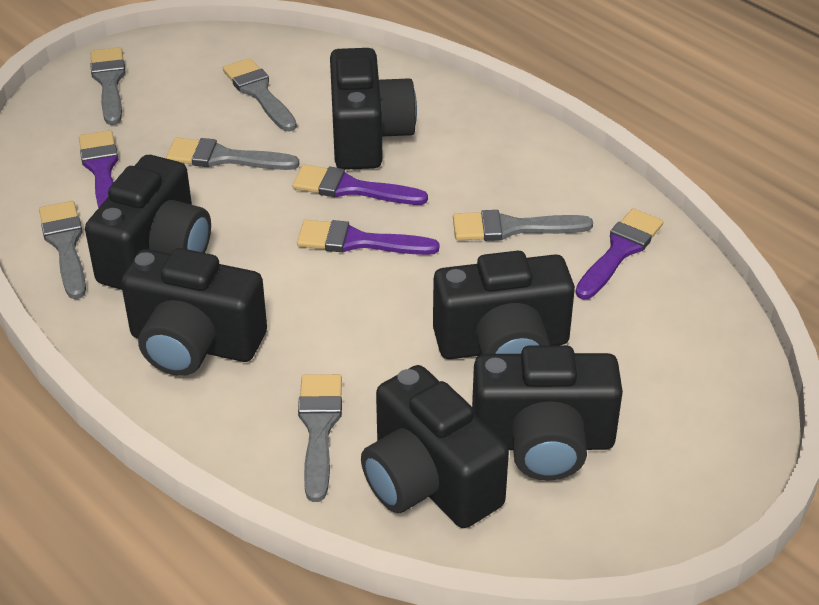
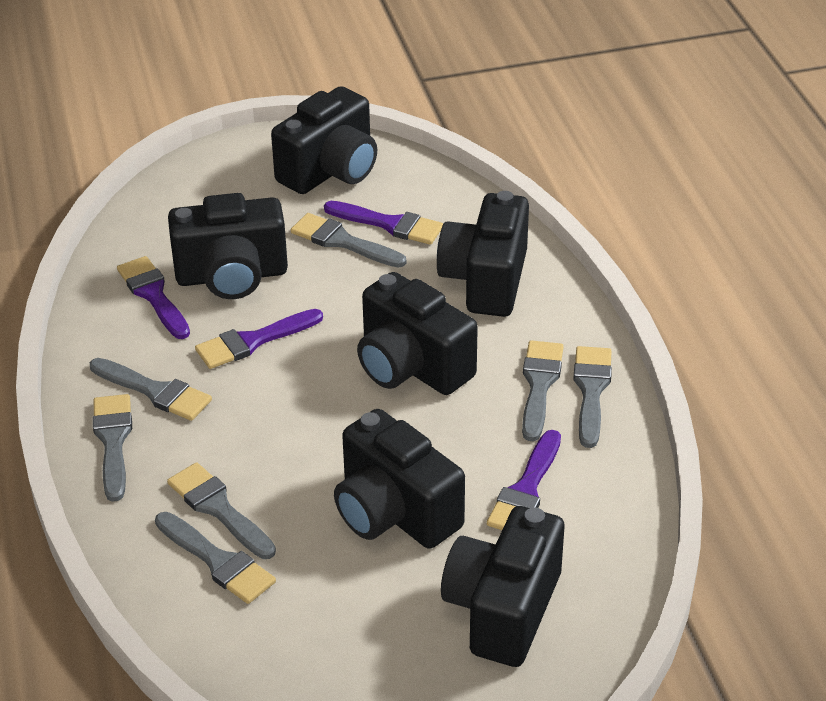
grey brush: 6 -> 7

